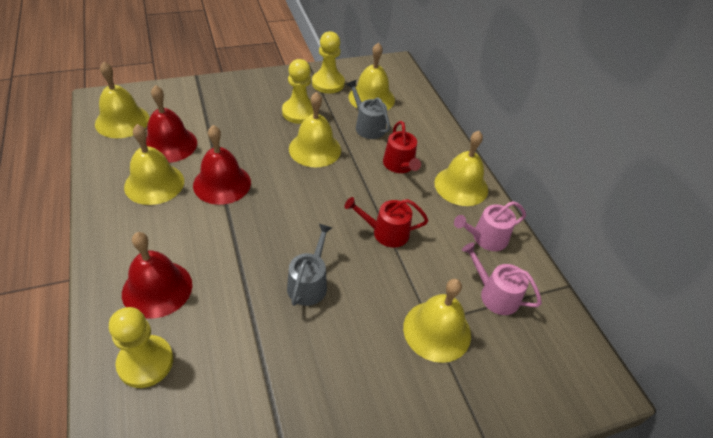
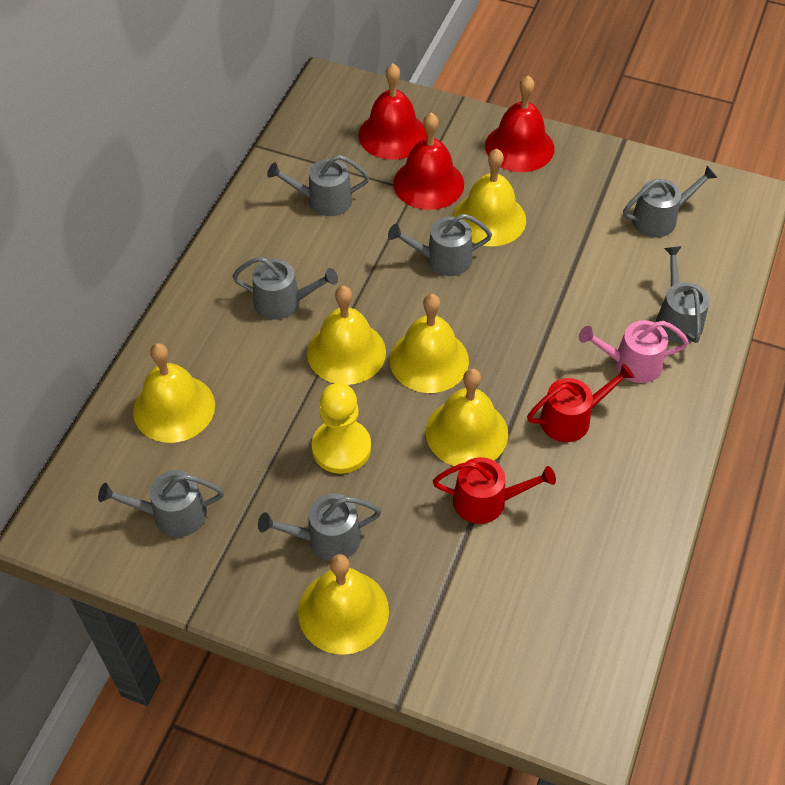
grey watering can: 2 -> 7
pink watering can: 2 -> 1
yellow pawn: 3 -> 1

